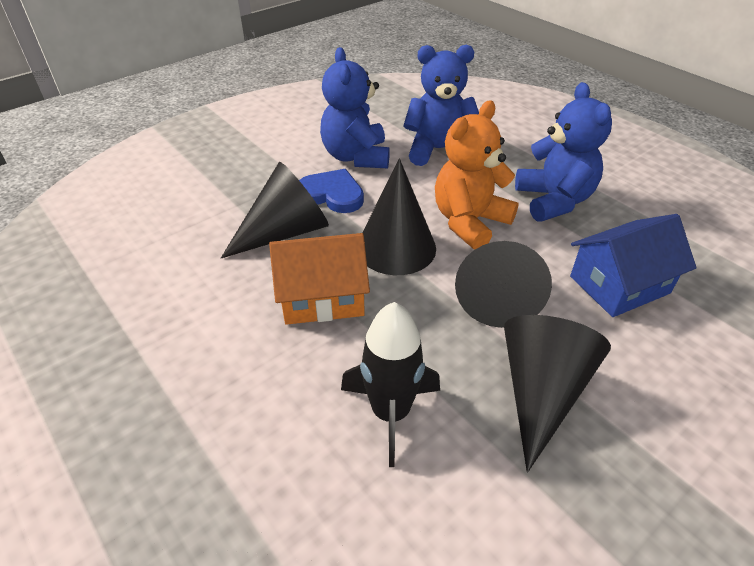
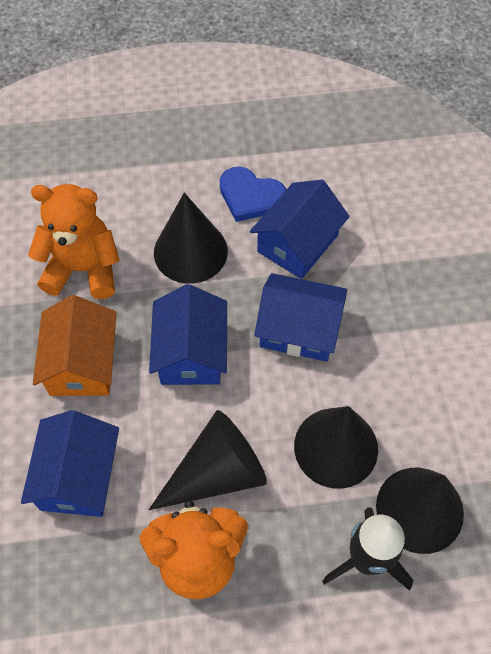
blue house: 1 -> 4
blue teddy bear: 3 -> 0
orange teddy bear: 1 -> 2

